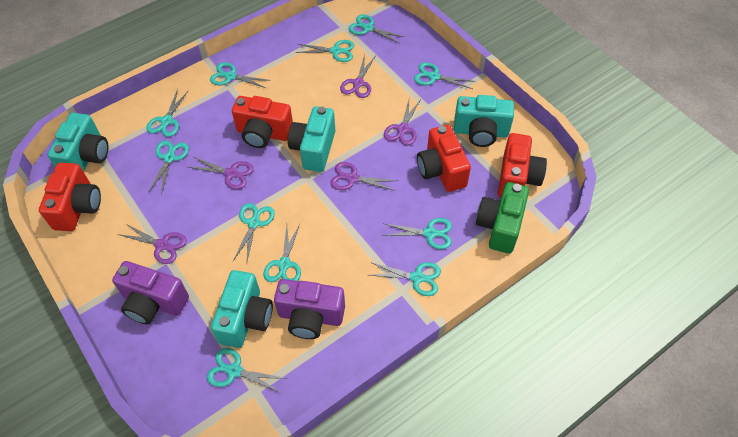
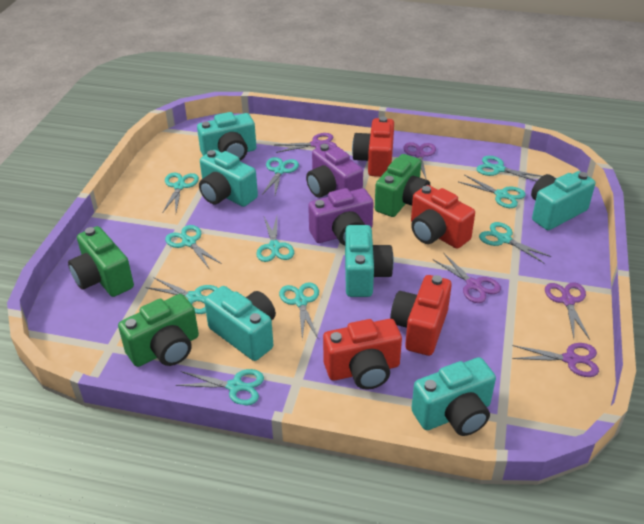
green camera: 1 -> 3
turquoise camera: 4 -> 6
turquoise scissors: 11 -> 10

